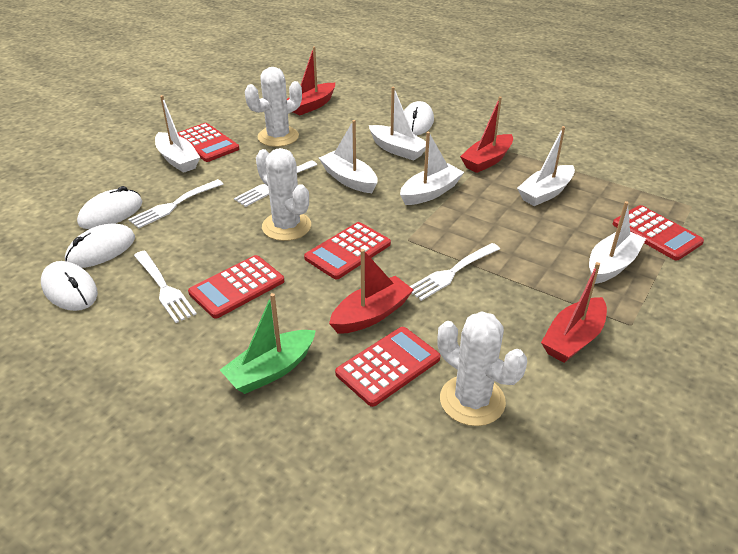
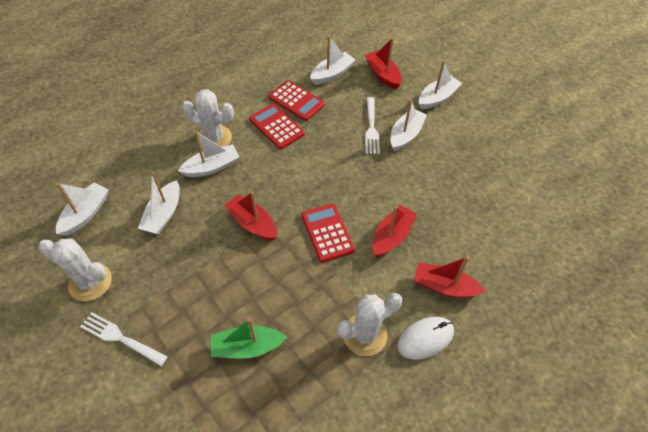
red calculator: 5 -> 3
white fork: 4 -> 2
white mouse: 4 -> 1

